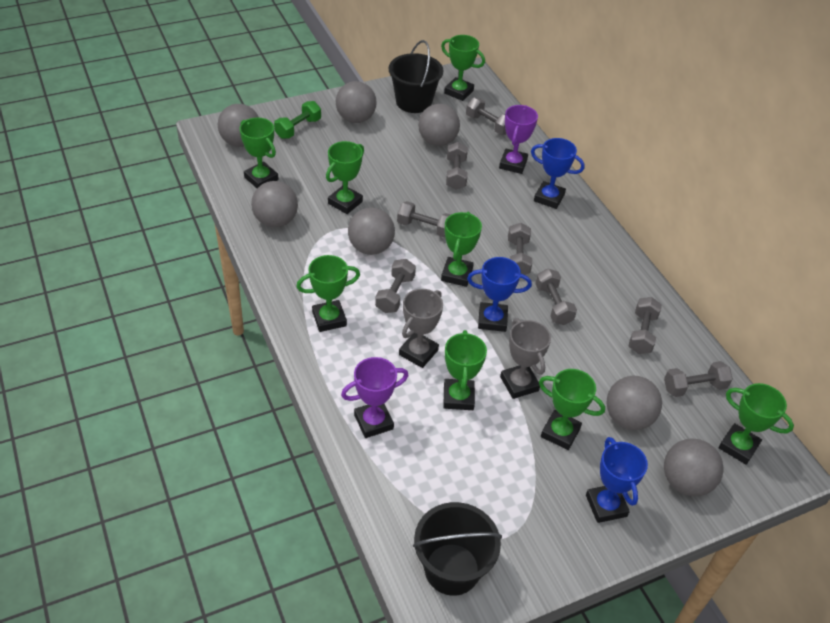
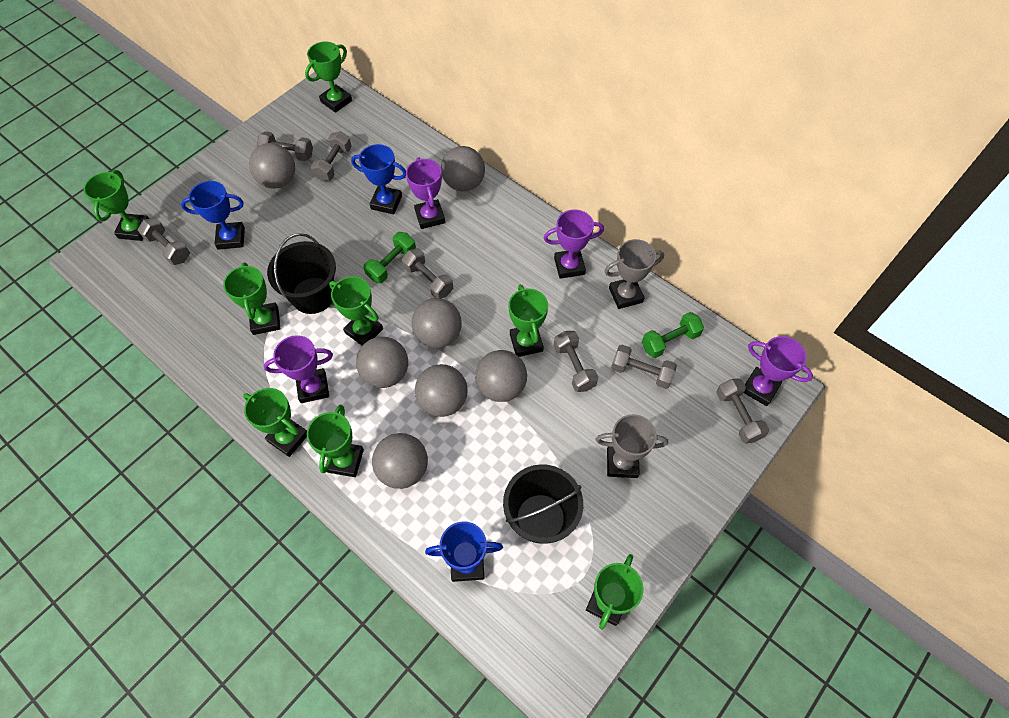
green dumbbell: 1 -> 2
grey dumbbell: 8 -> 7
purple trophy: 2 -> 4

